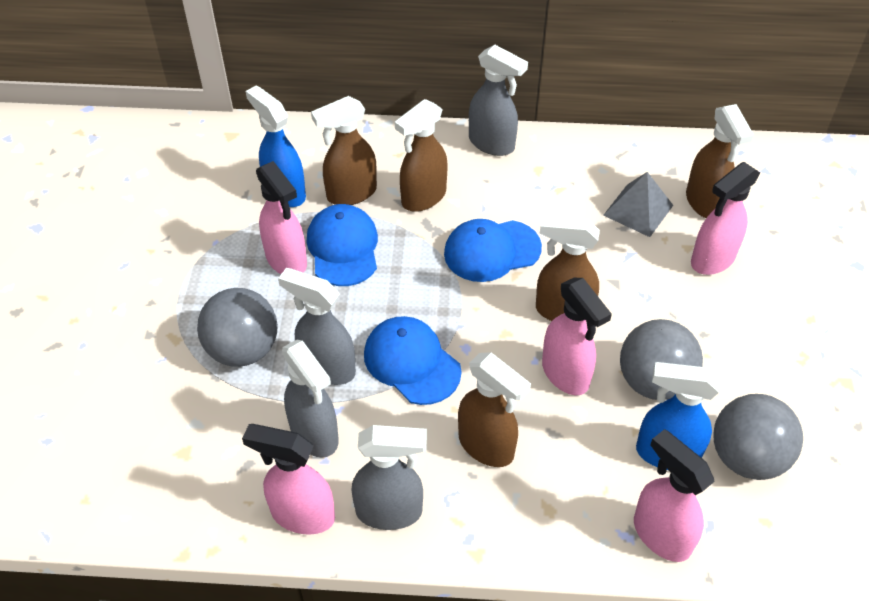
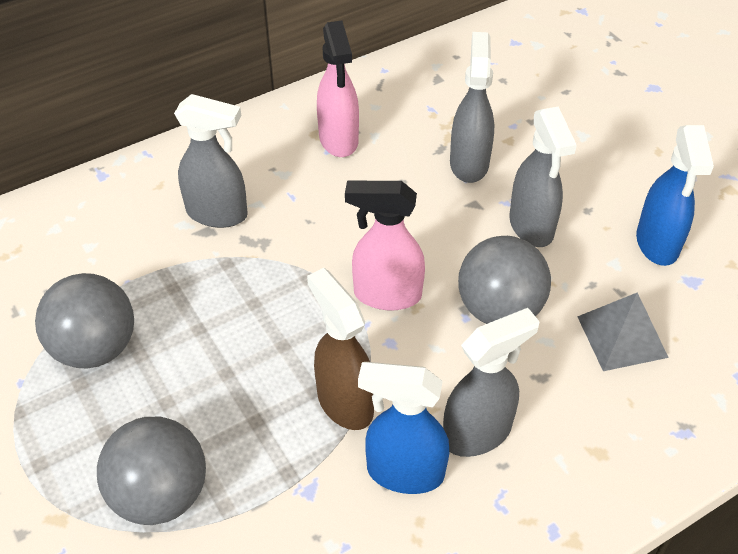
blue cap: 3 -> 0
brown spray bottle: 5 -> 1
pink spray bottle: 5 -> 2

